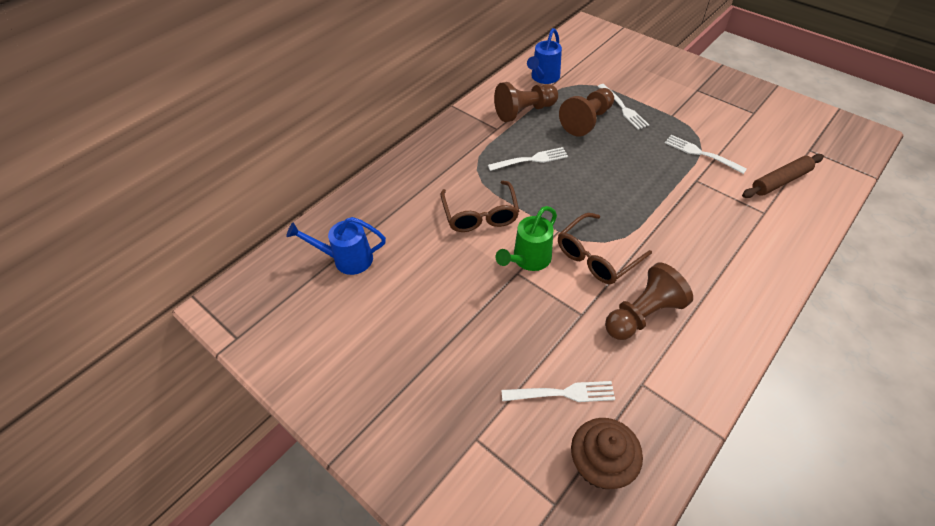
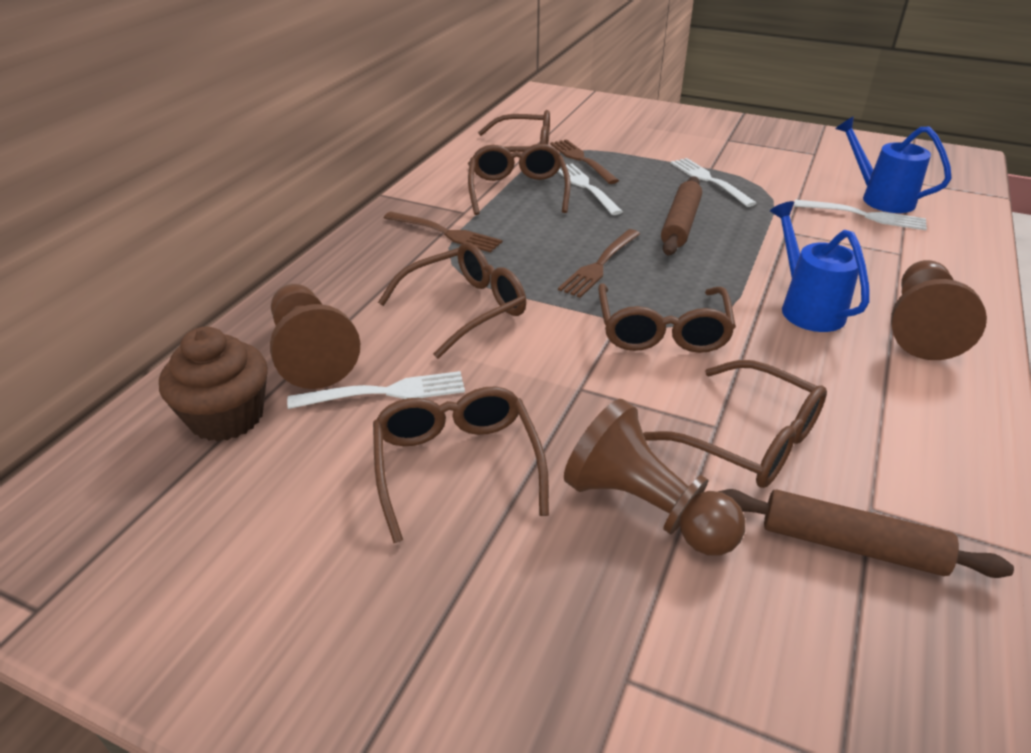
brown fork: 0 -> 3
brown glasses: 2 -> 6
brown rolling pin: 1 -> 2
green watering can: 1 -> 0

